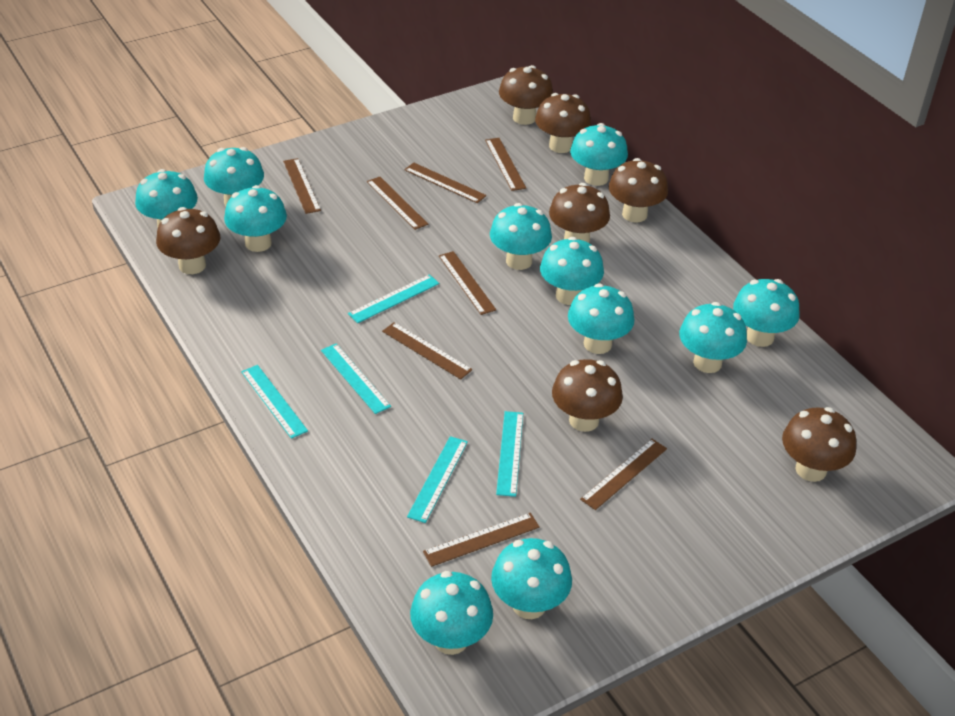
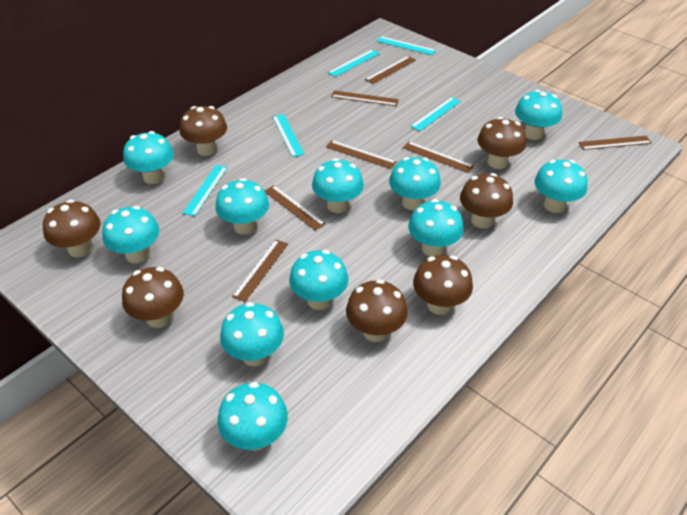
brown ruler: 8 -> 7

